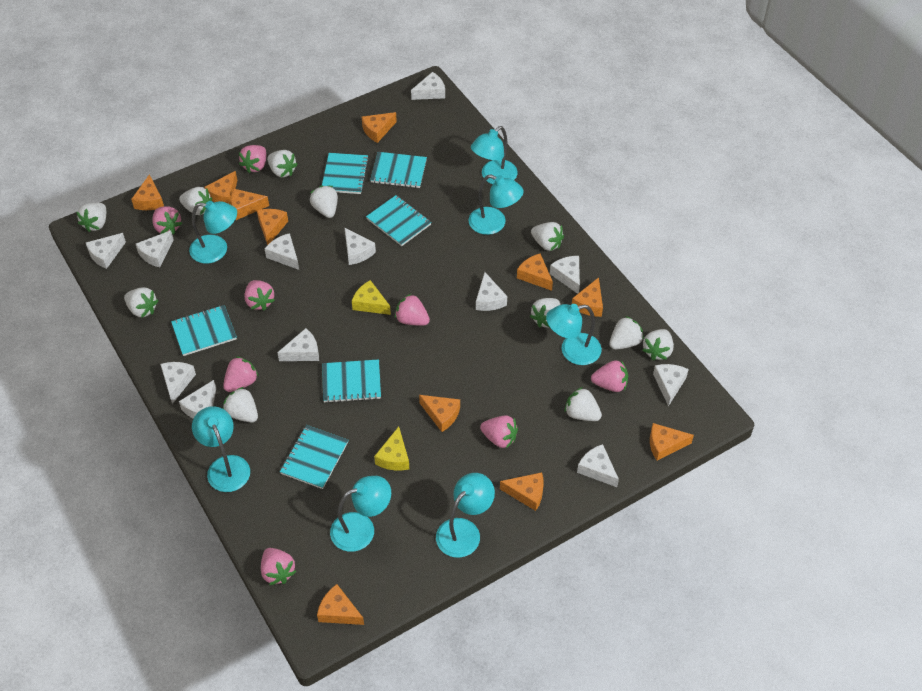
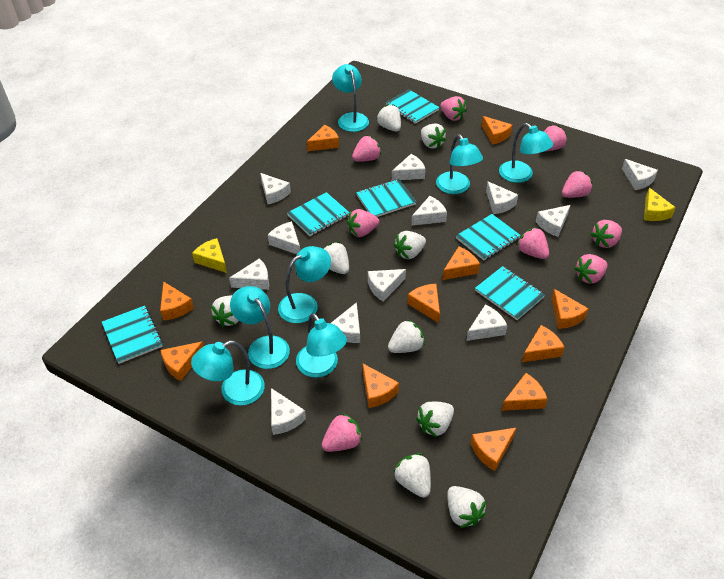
pink strawberry: 8 -> 9
white strawberry: 11 -> 9

